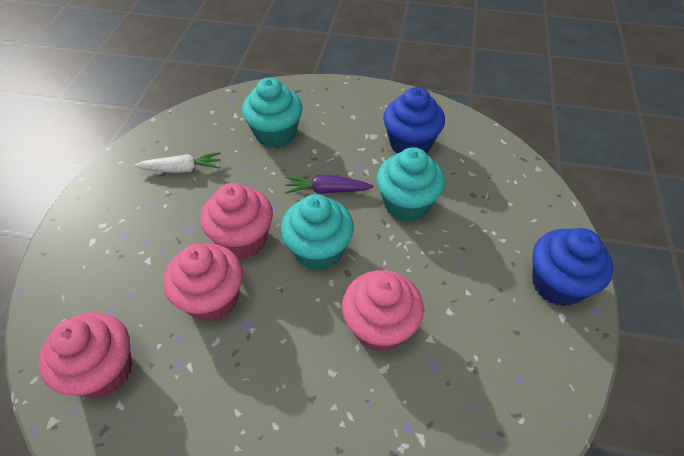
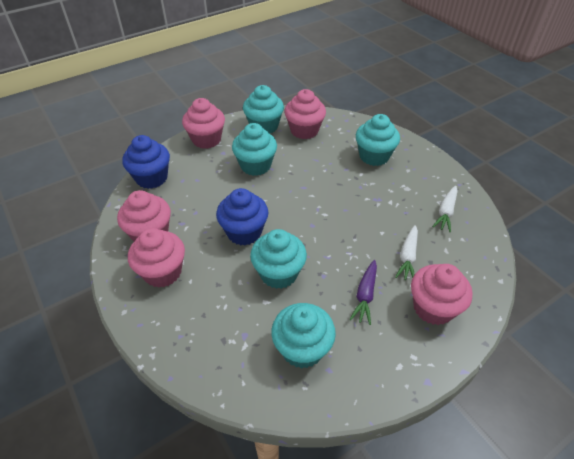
pink cupcake: 4 -> 5
turquoise cupcake: 3 -> 5
white carrot: 1 -> 2

